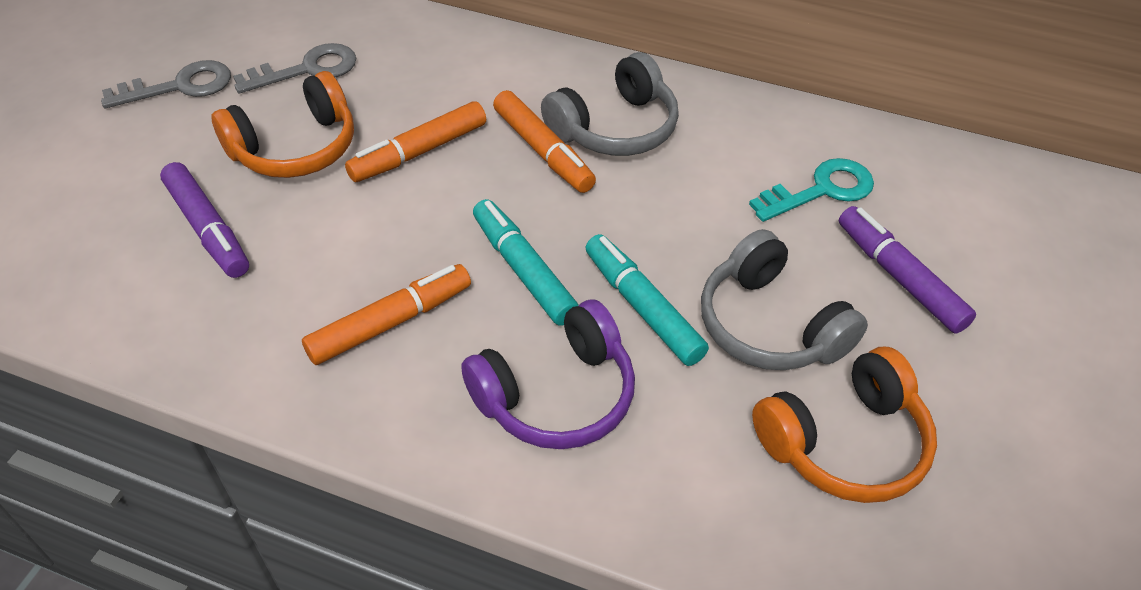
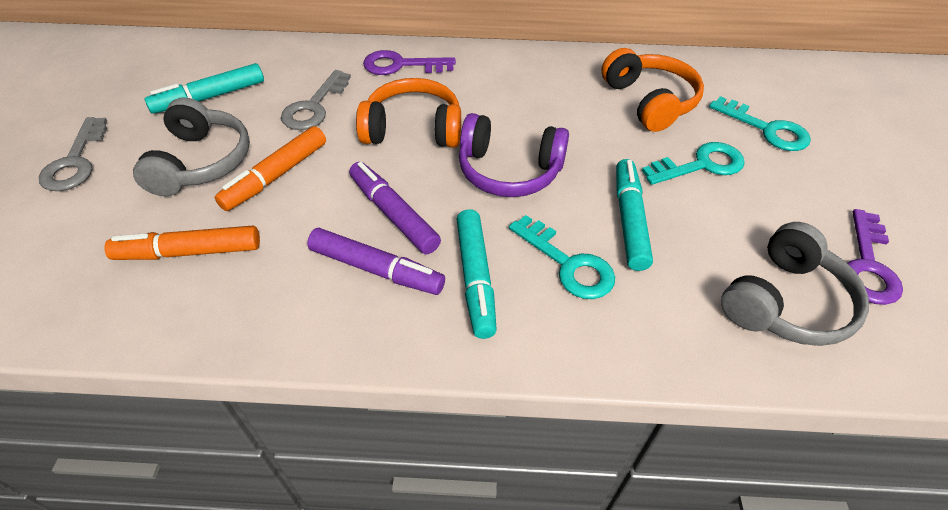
orange marker: 3 -> 2
purple key: 0 -> 2
turquoise key: 1 -> 3
turquoise marker: 2 -> 3

